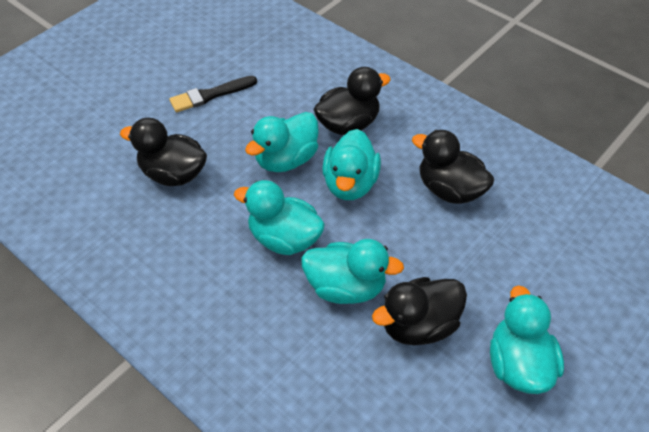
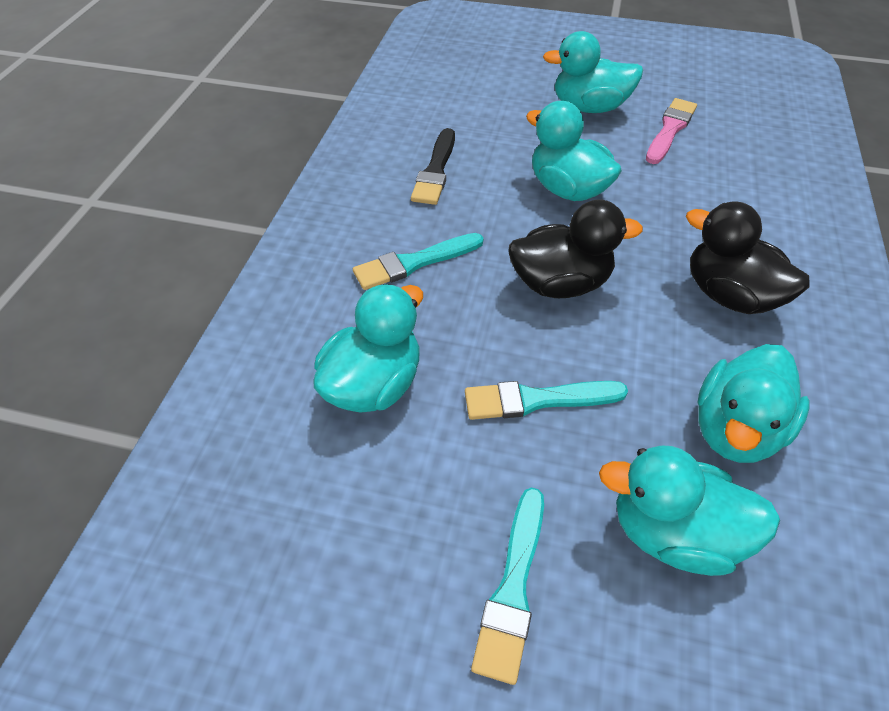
black duck: 4 -> 2
pink brush: 0 -> 1
turquoise brush: 0 -> 3

